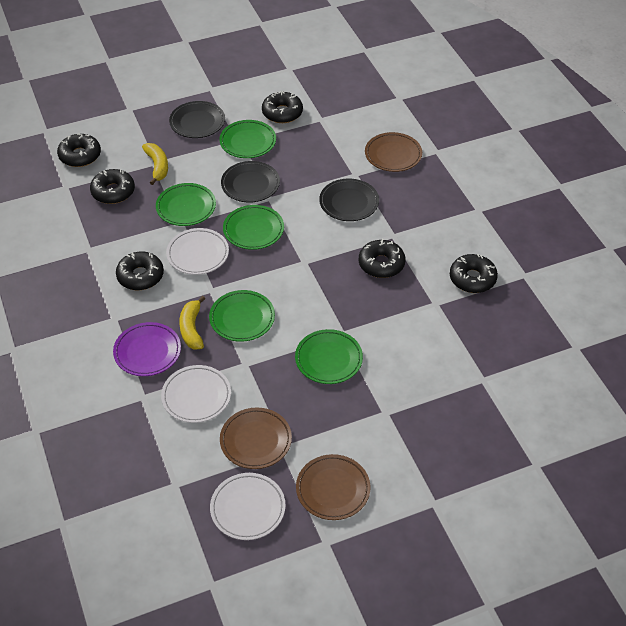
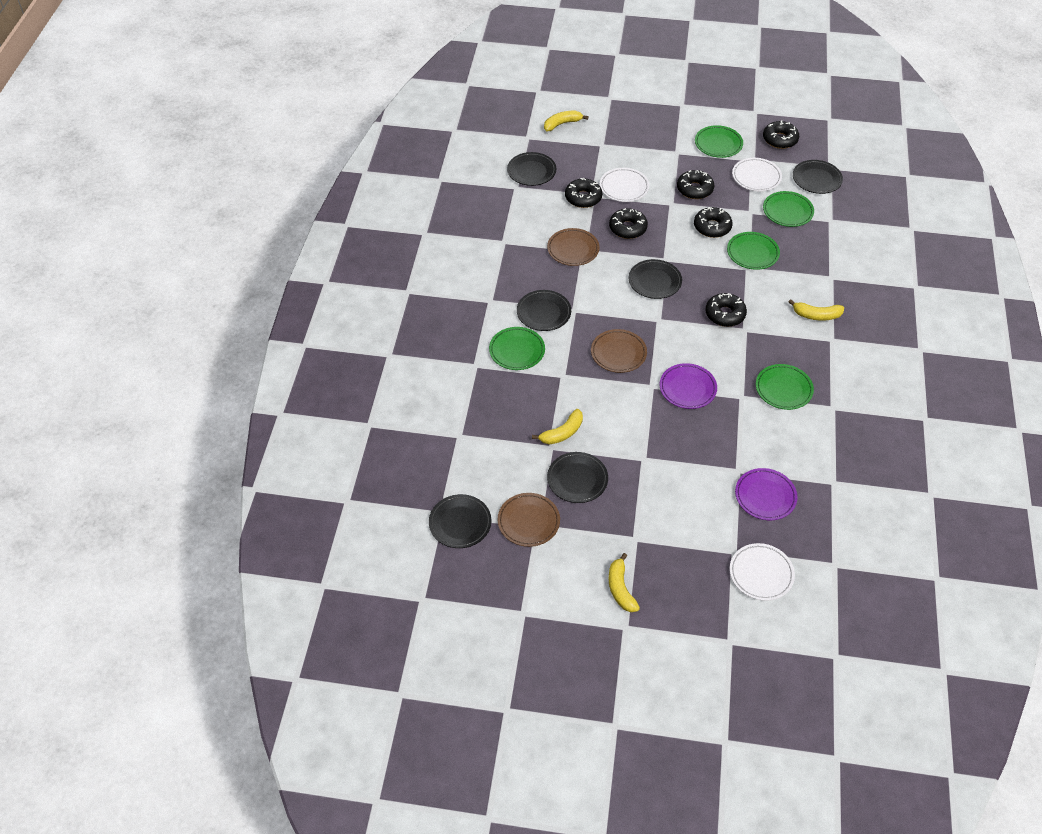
black plate: 3 -> 6
purple plate: 1 -> 2
yellow banana: 2 -> 4

